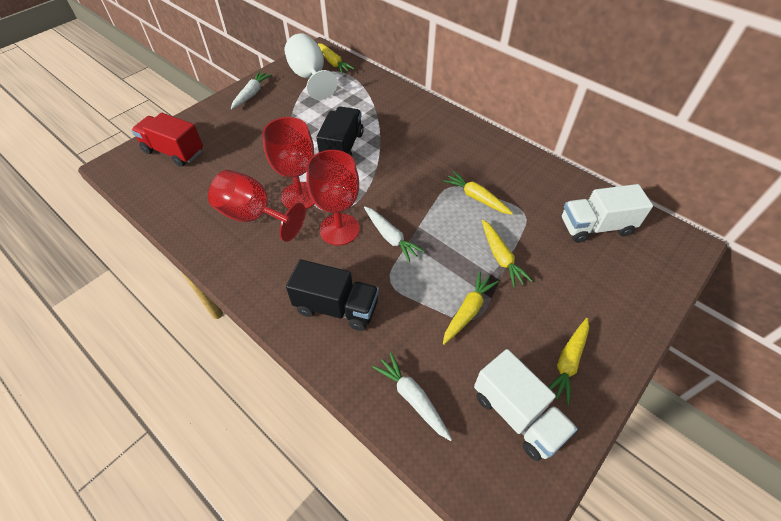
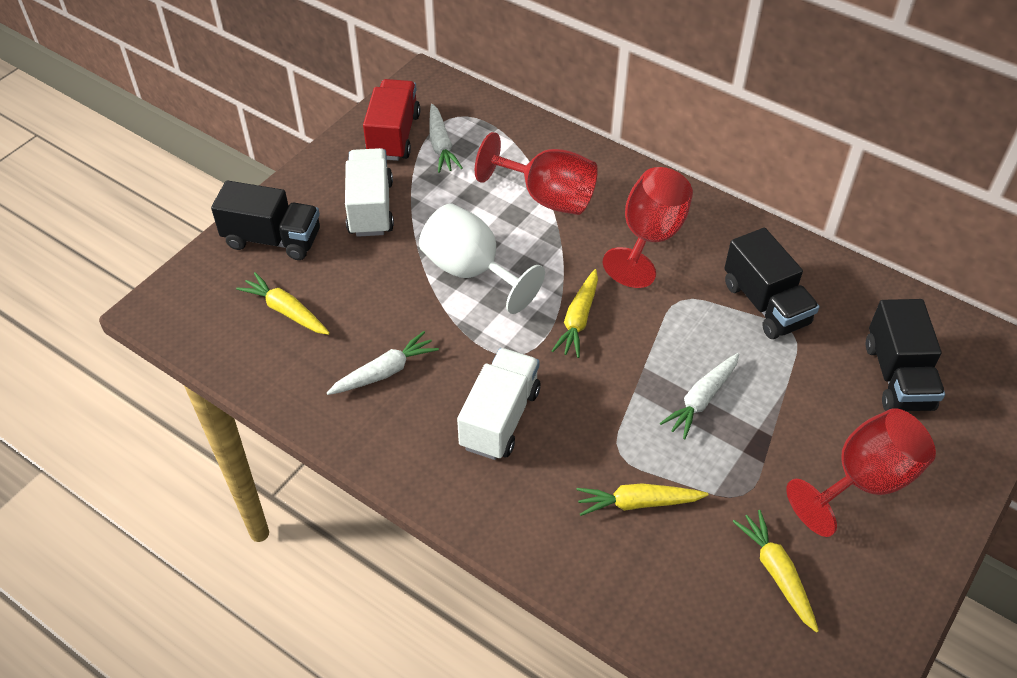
black truck: 2 -> 3
yellow carrot: 5 -> 4

